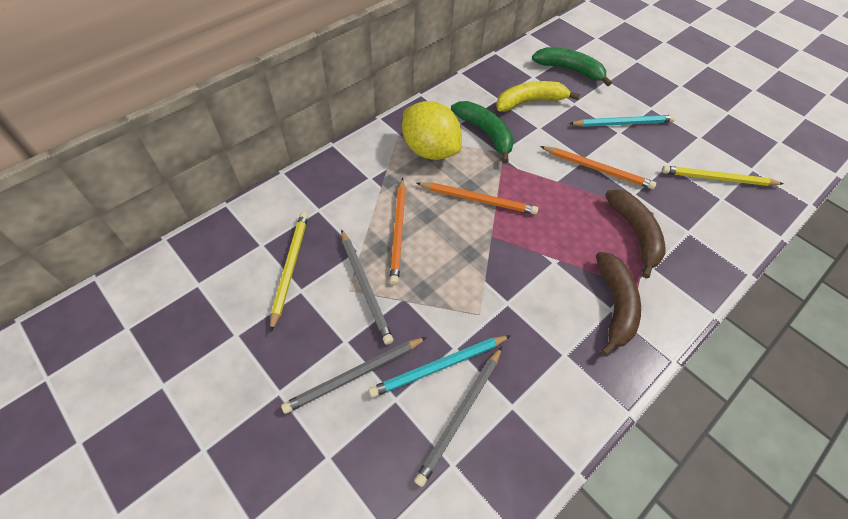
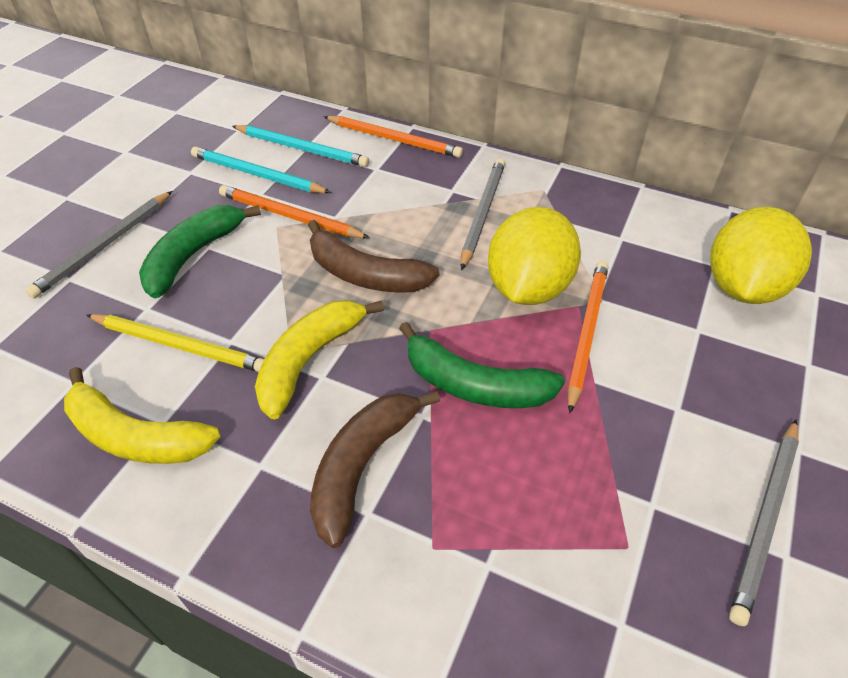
yellow banana: 1 -> 2
yellow lemon: 1 -> 2
yellow pencil: 2 -> 1

